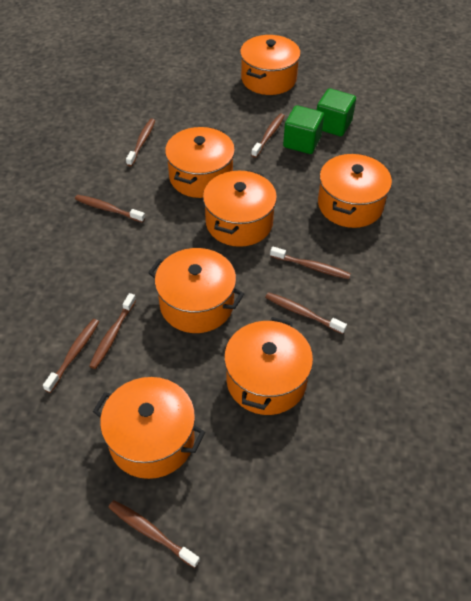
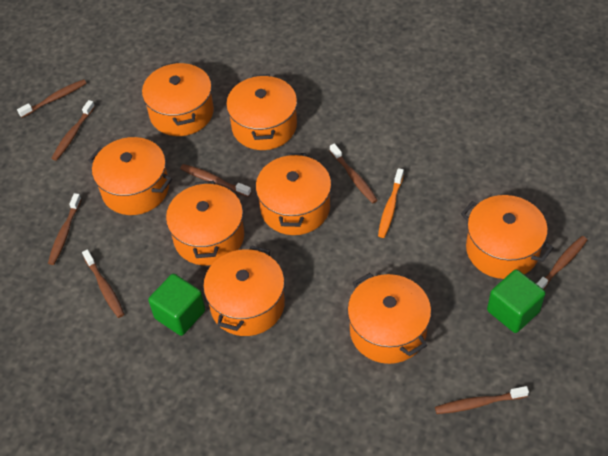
orange pot: 7 -> 8
orange toothbrush: 0 -> 1

